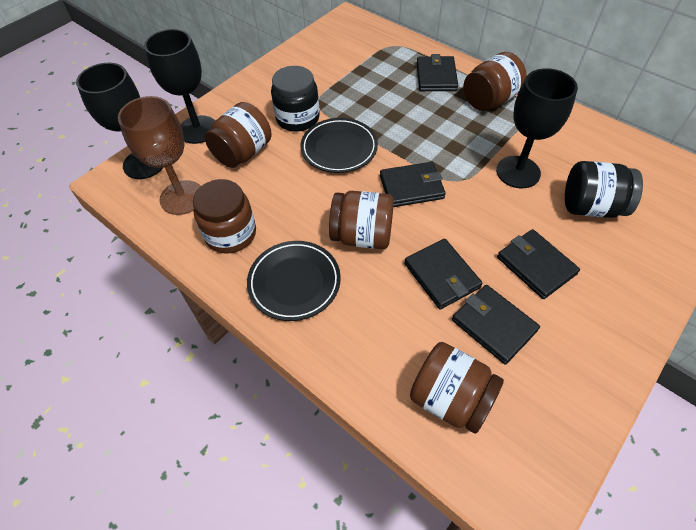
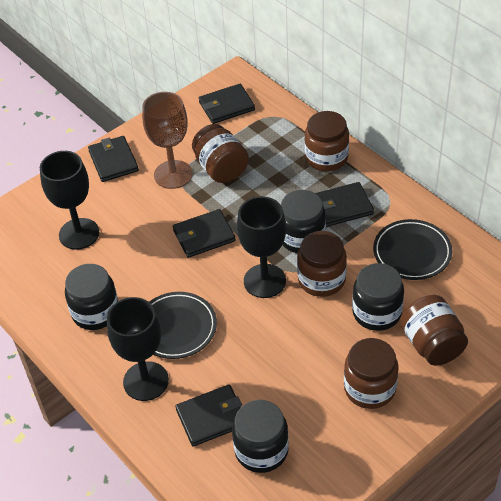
black jar: 2 -> 4

